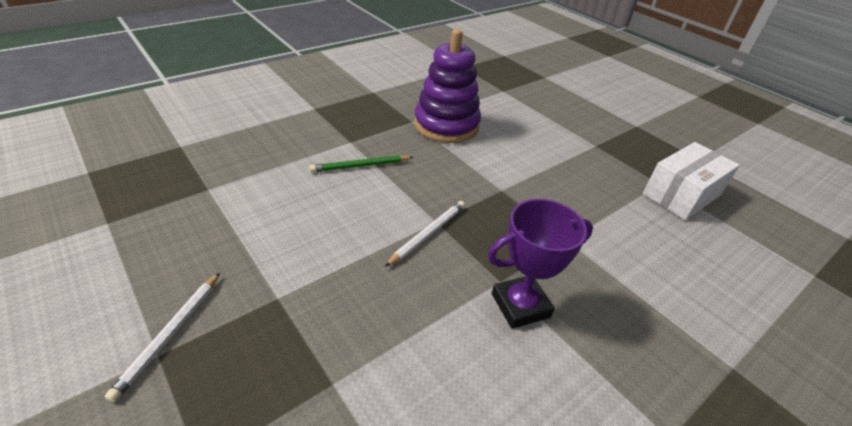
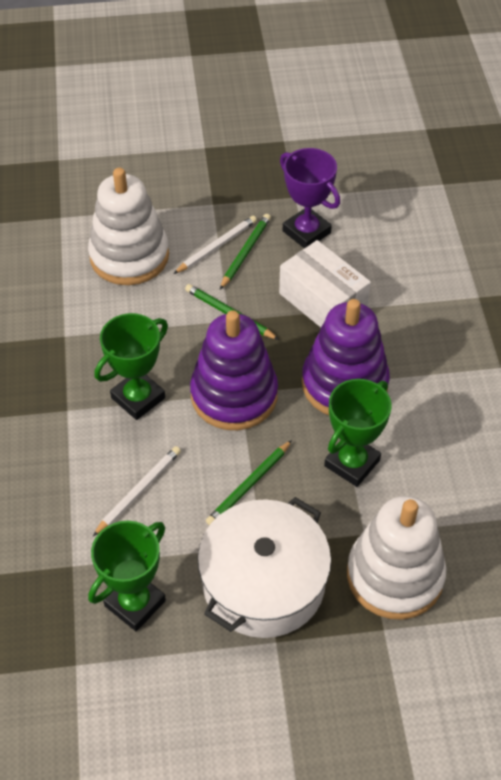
green pencil: 1 -> 3
green trophy: 0 -> 3
purple stacking toy: 1 -> 2
white pot: 0 -> 1
white stacking toy: 0 -> 2

